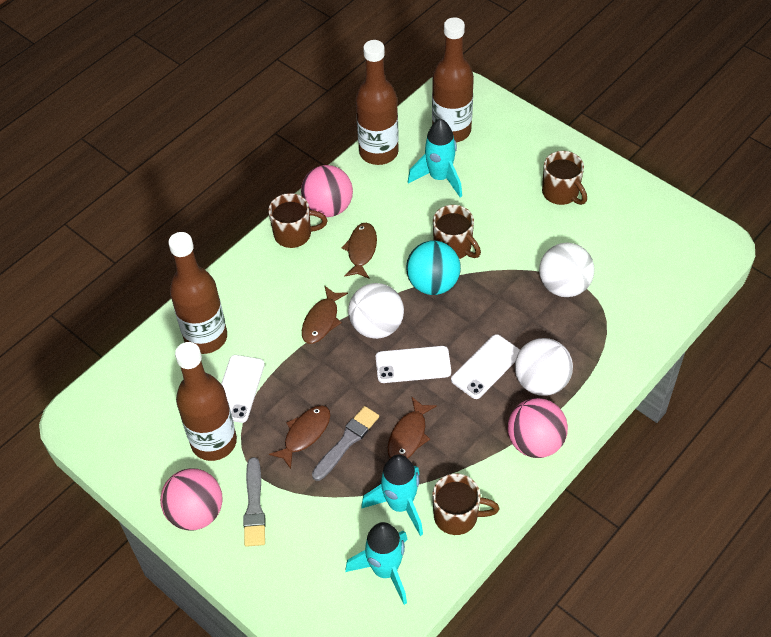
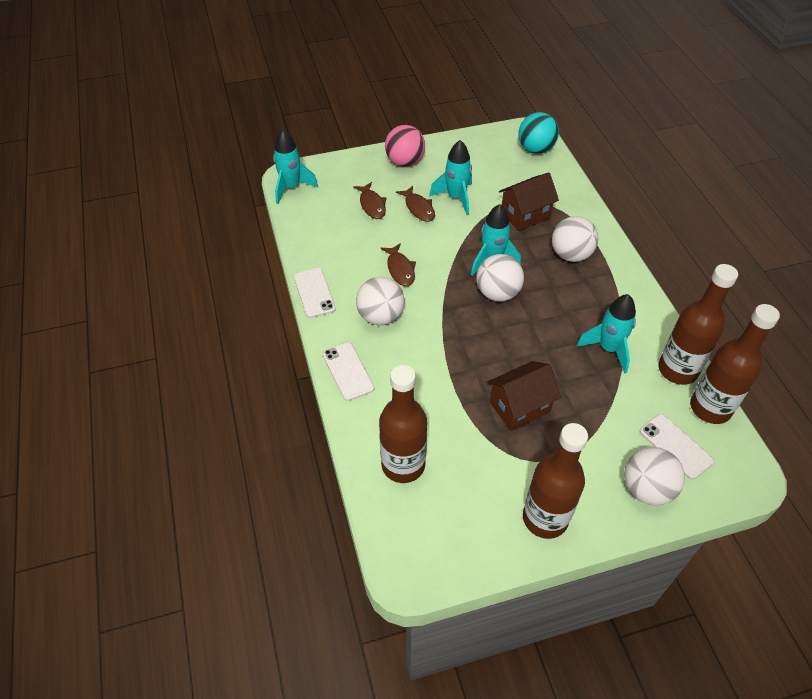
brown fish: 4 -> 3
brown house: 0 -> 2
brown mug: 4 -> 0
grey brush: 2 -> 0
pink ball: 3 -> 1
turquoise rocket: 3 -> 4
white ball: 3 -> 4

